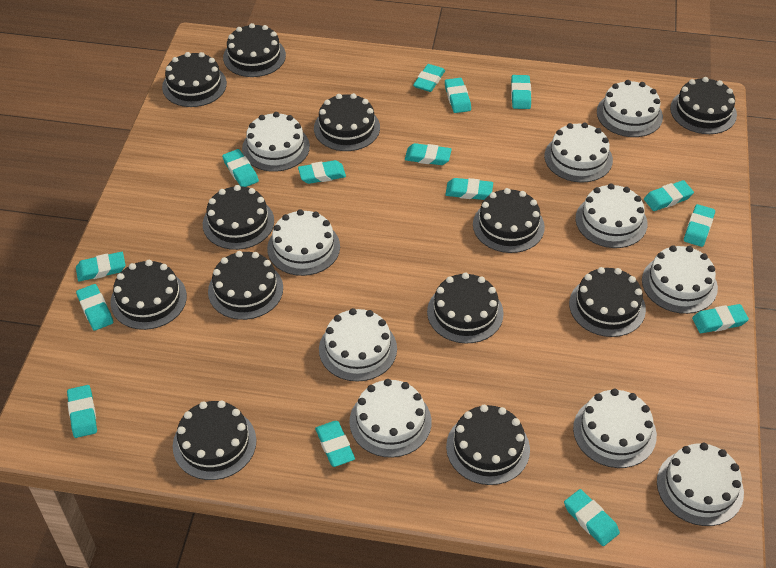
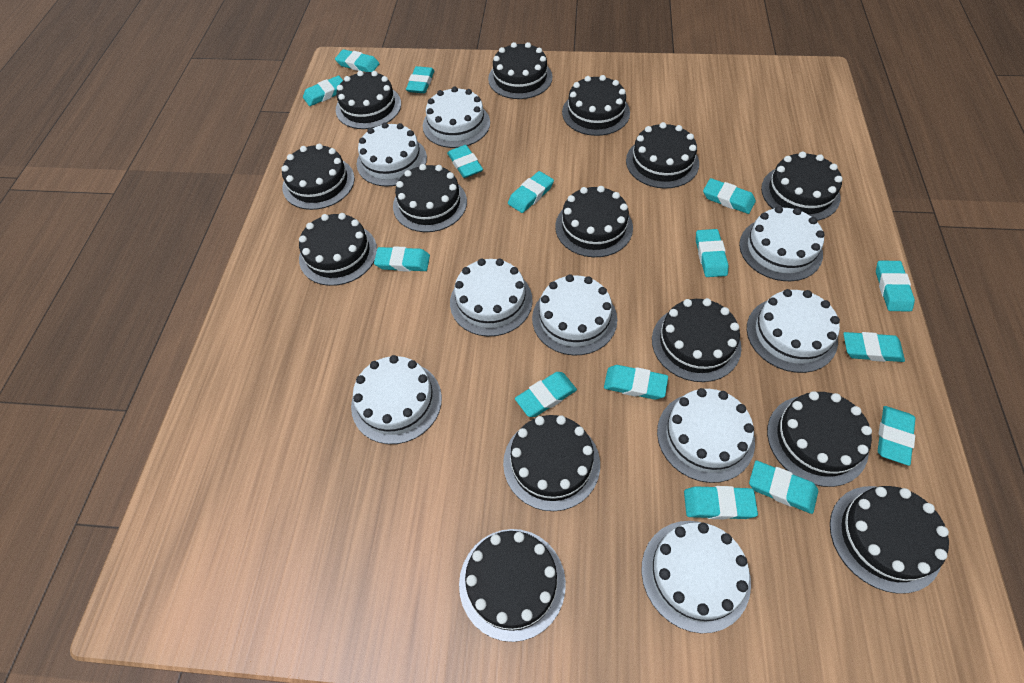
black cake: 12 -> 14
white cake: 10 -> 9

